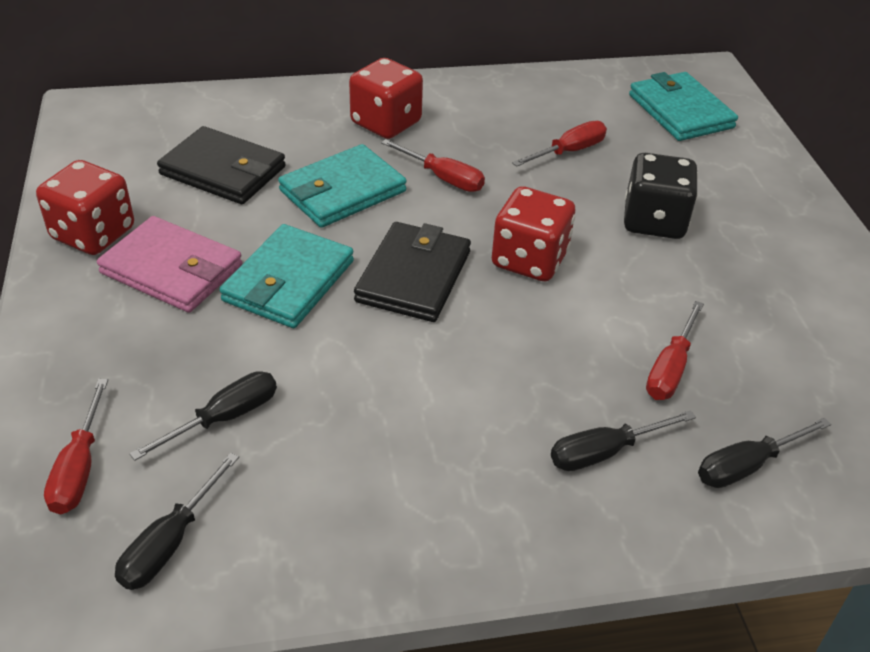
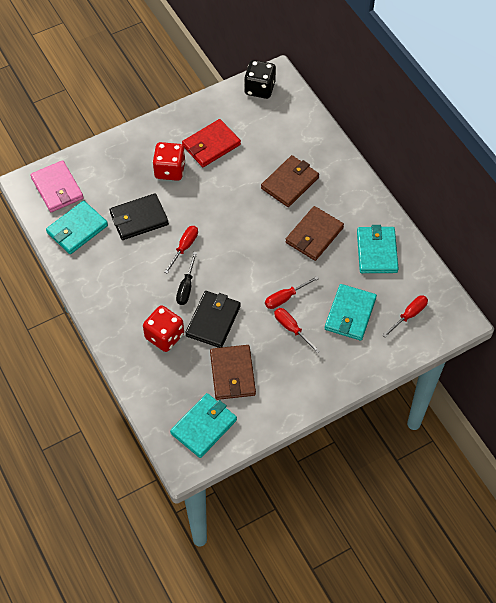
black screwdriver: 4 -> 1
brown wallet: 0 -> 3
red dice: 3 -> 2
red wallet: 0 -> 1
turquoise wallet: 3 -> 4

